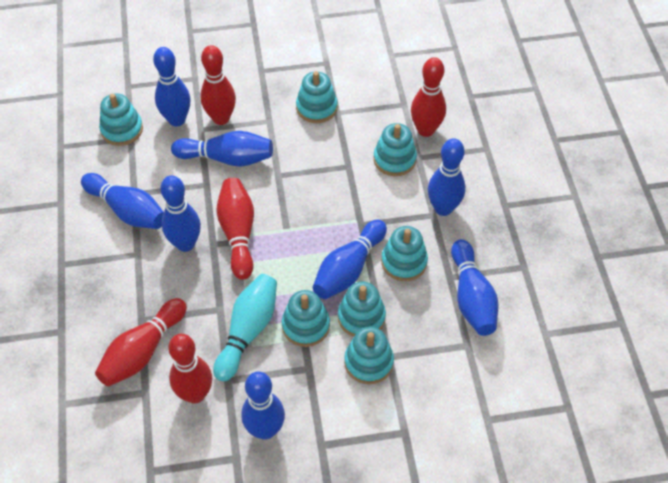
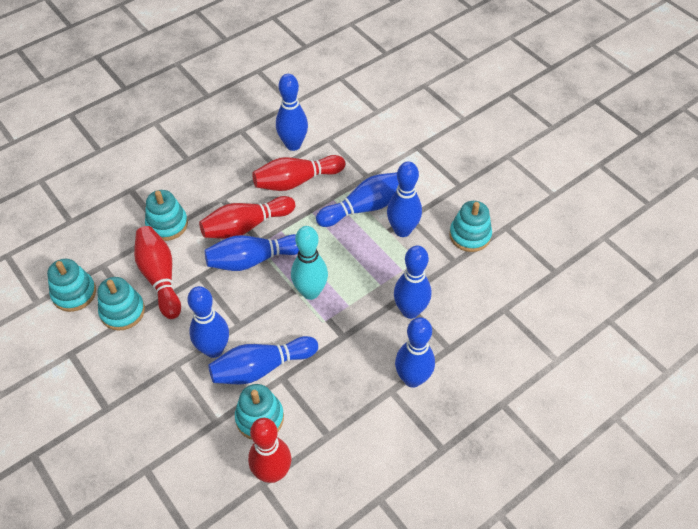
red bowling pin: 5 -> 4
turquoise stacking toy: 7 -> 5

